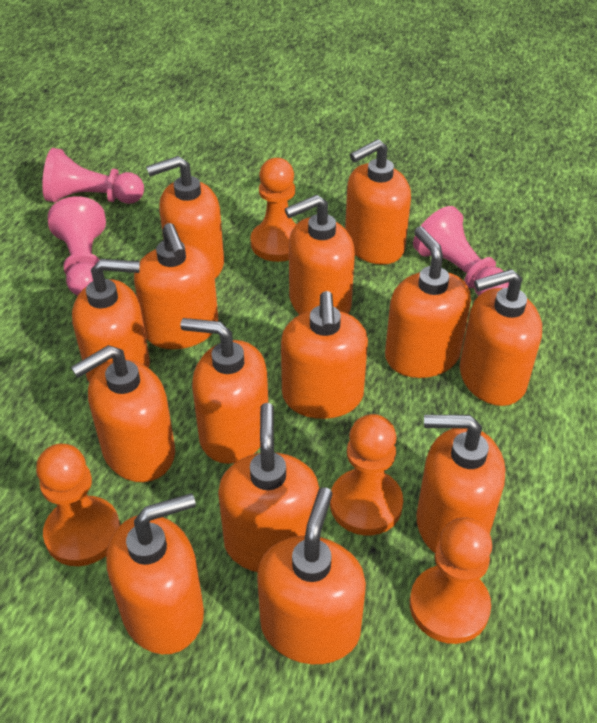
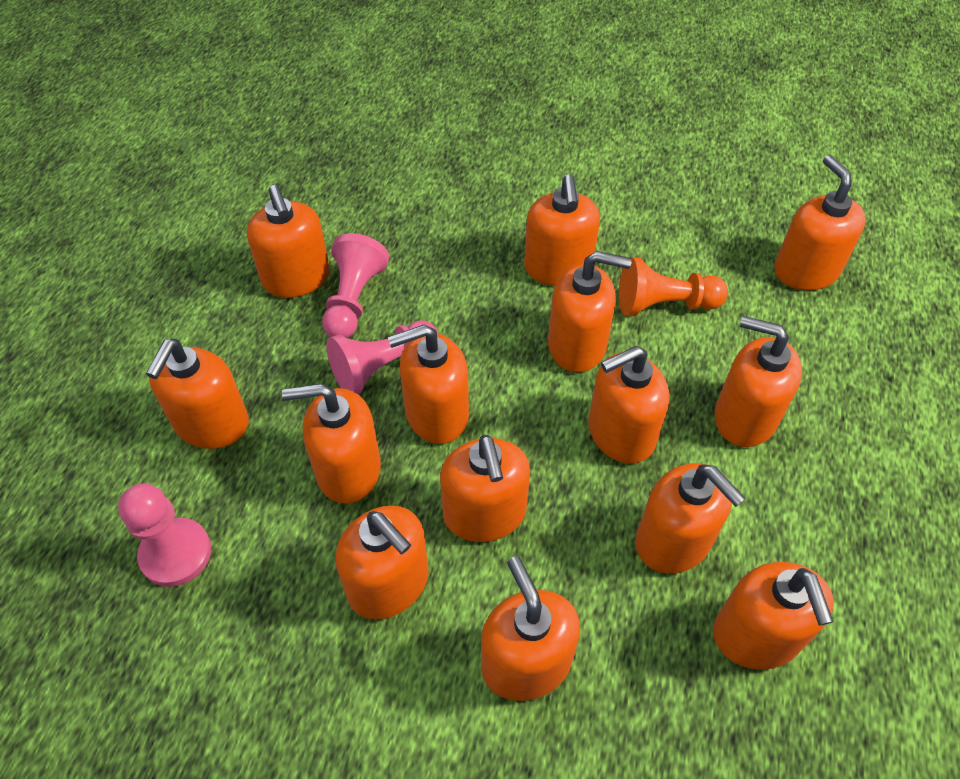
orange pawn: 4 -> 1

